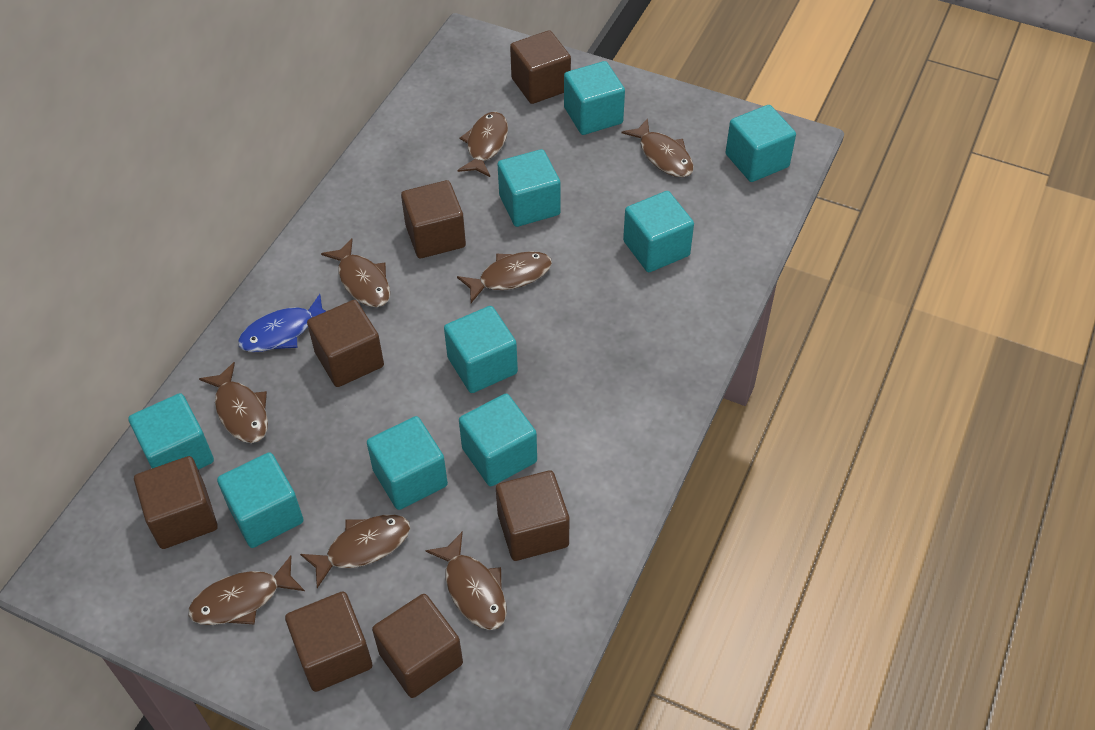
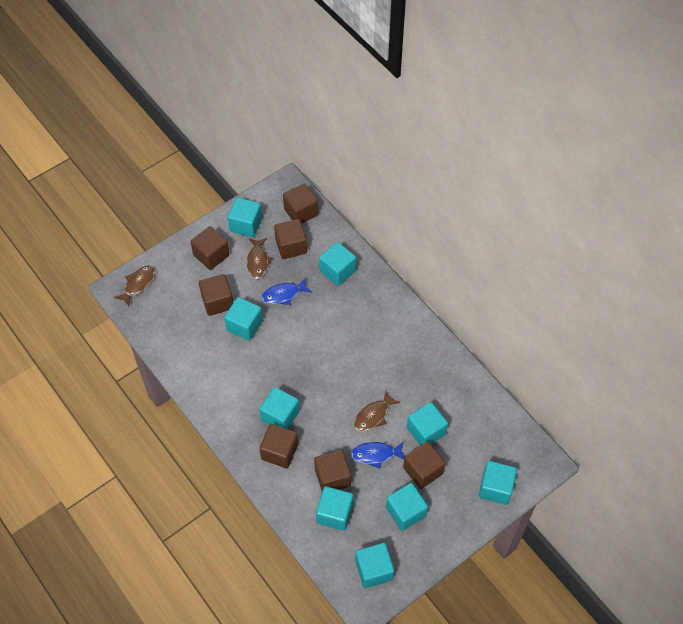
blue fish: 1 -> 2
brown fish: 8 -> 3

